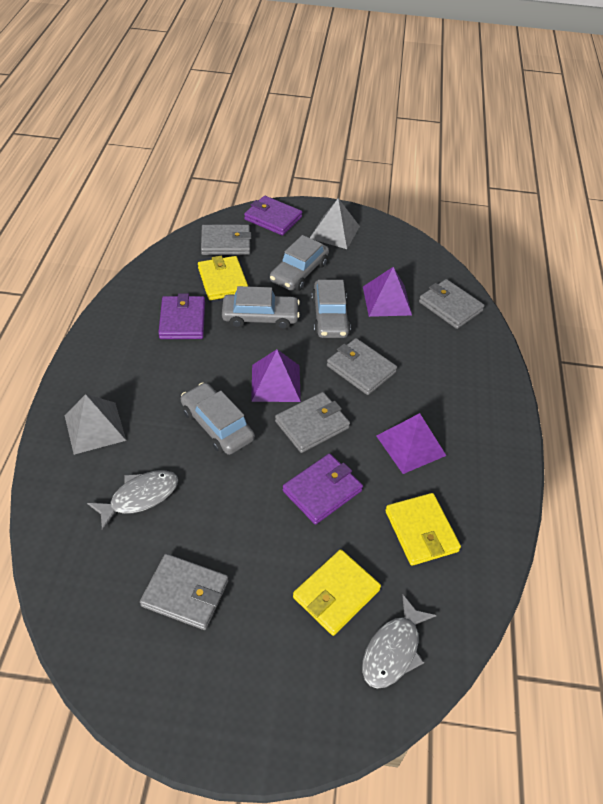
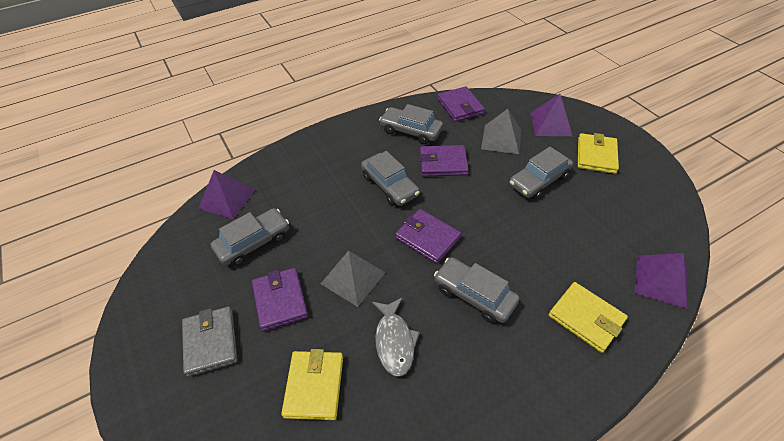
grey car: 4 -> 5
grey fish: 2 -> 1
grey wallet: 5 -> 1
purple wallet: 3 -> 4

